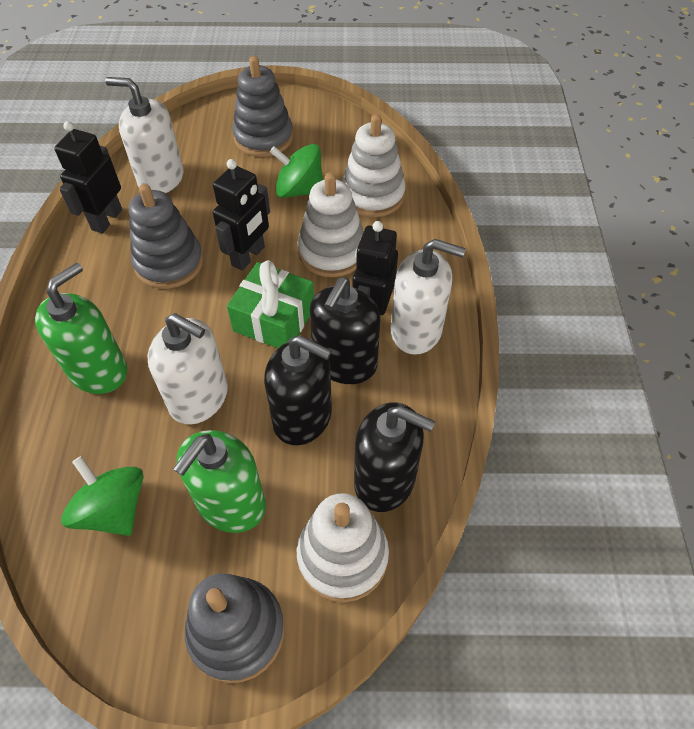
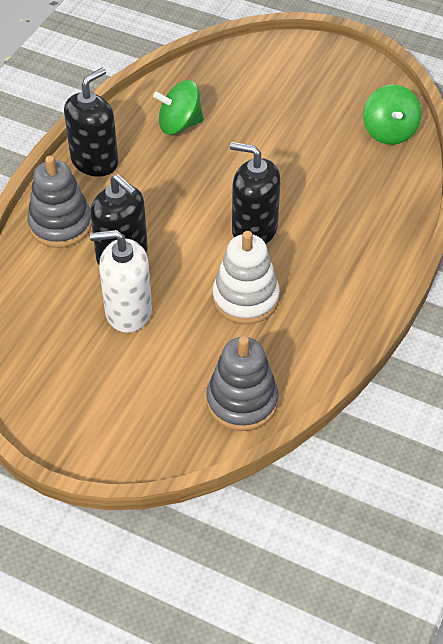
black robot: 3 -> 0
green gift: 1 -> 0
green soap dispenser: 2 -> 0
grey stacking toy: 3 -> 2
white soap dispenser: 3 -> 1
white stacking toy: 3 -> 1

